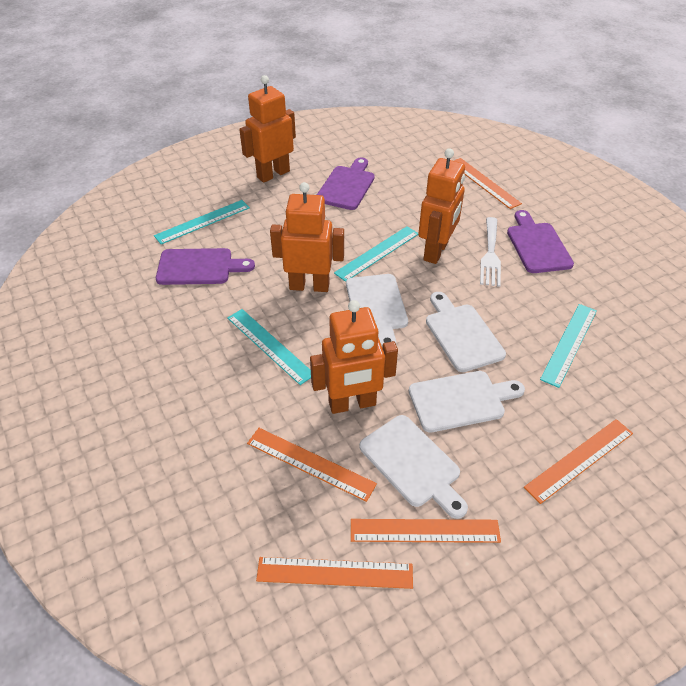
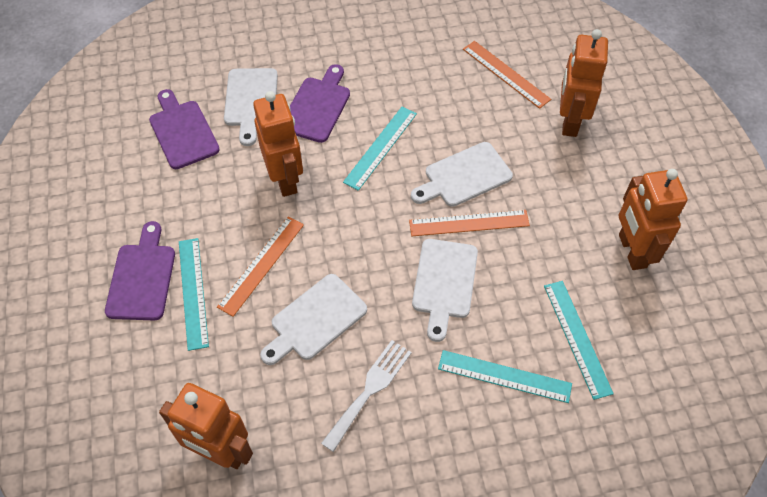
orange ruler: 5 -> 3

